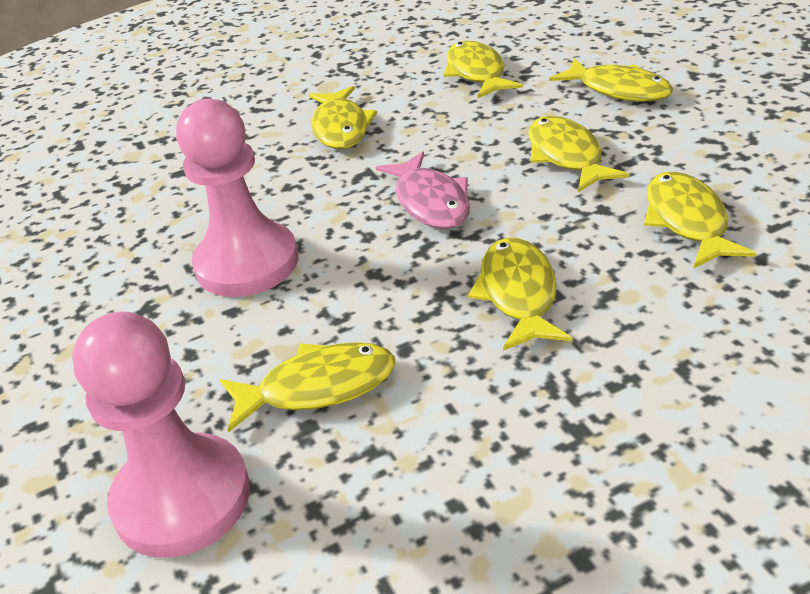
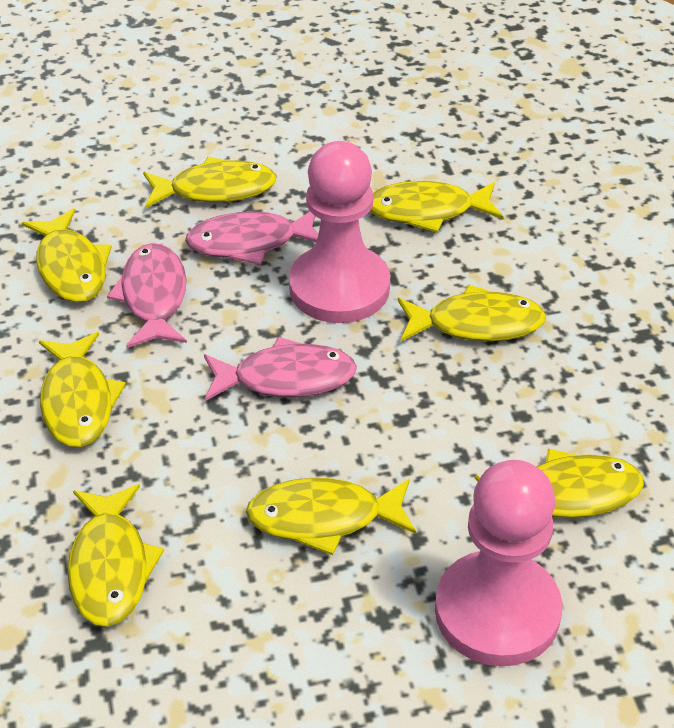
pink fish: 1 -> 3
yellow fish: 7 -> 8

